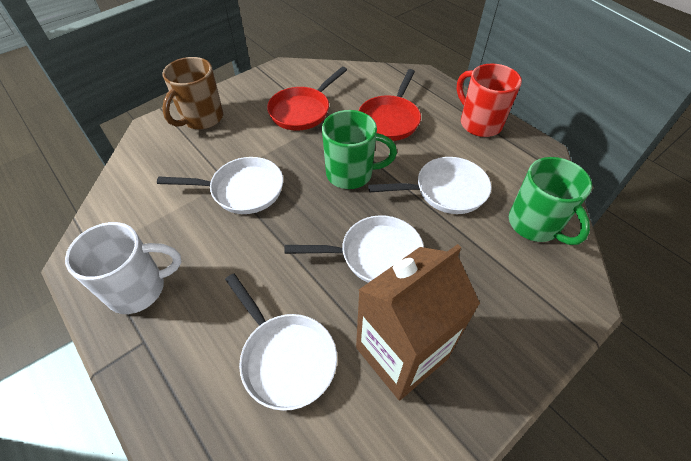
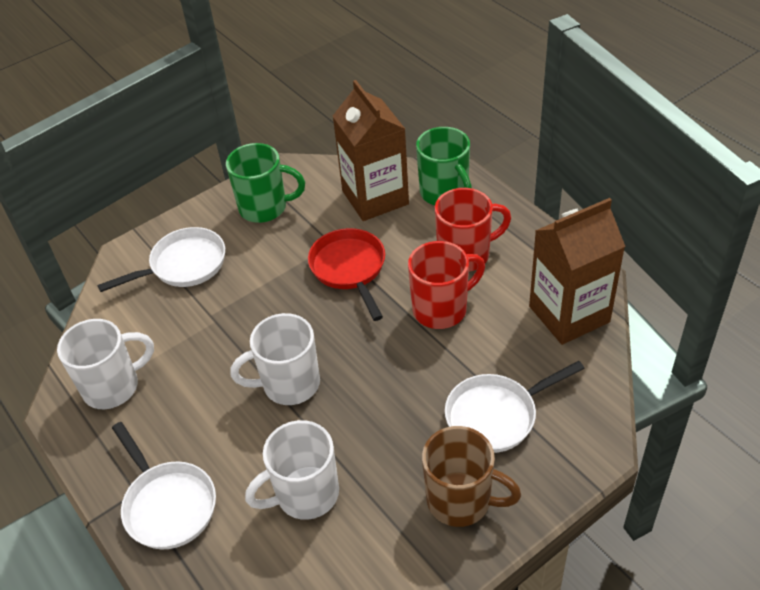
brown carton: 1 -> 2
red mug: 1 -> 2
red pan: 2 -> 1
white mug: 1 -> 3
white pan: 4 -> 3

